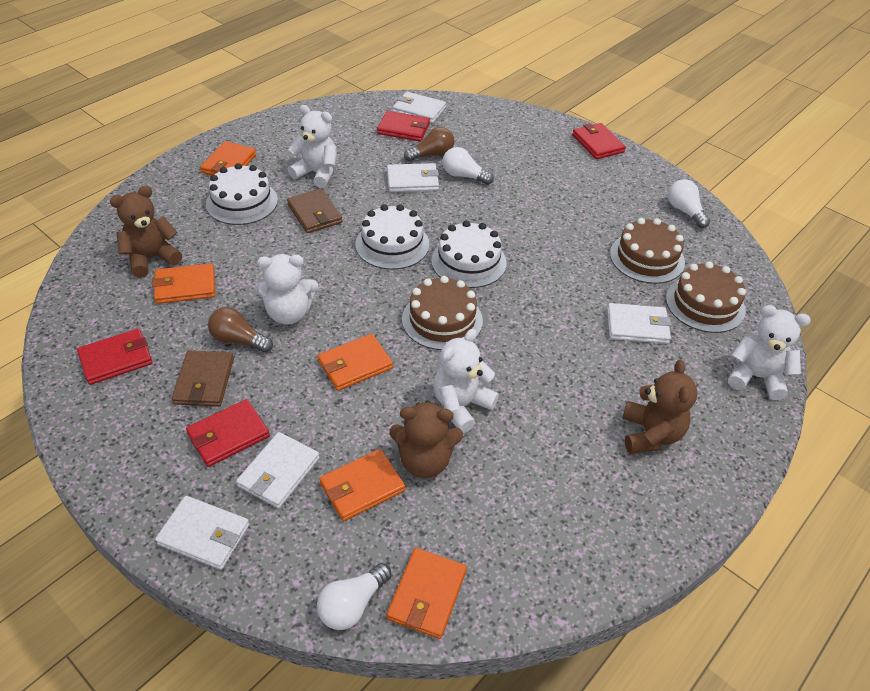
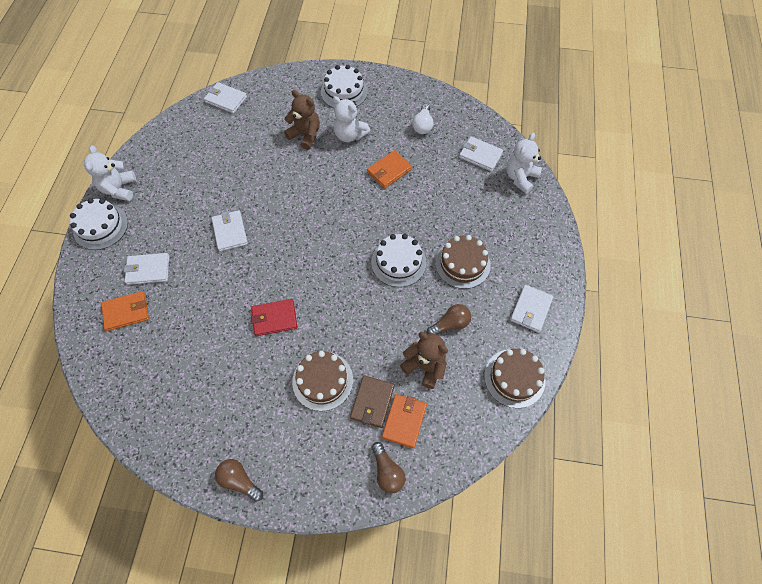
brown light bulb: 2 -> 3
brown teddy bear: 3 -> 2
brown wallet: 2 -> 1
orange wallet: 5 -> 3
red wallet: 4 -> 1
white light bulb: 3 -> 1
white teddy bear: 4 -> 3

